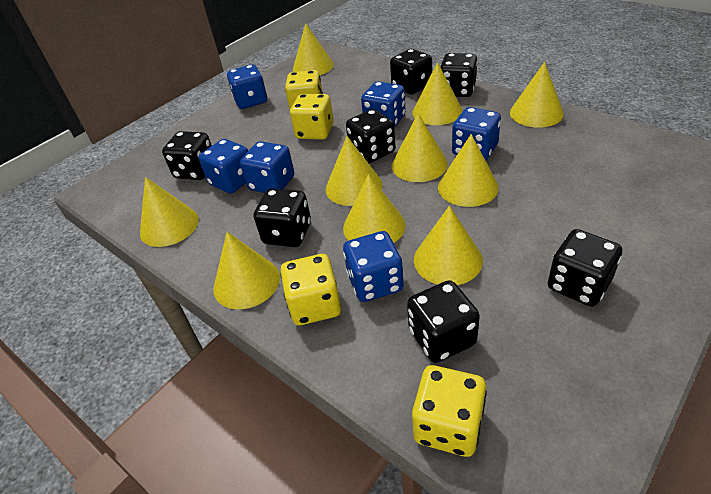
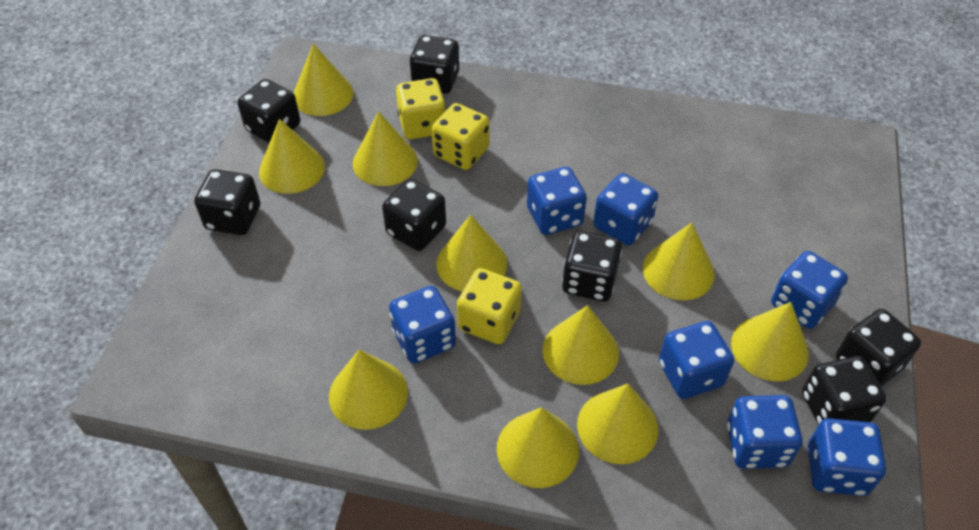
blue dice: 6 -> 7
yellow dice: 4 -> 3

